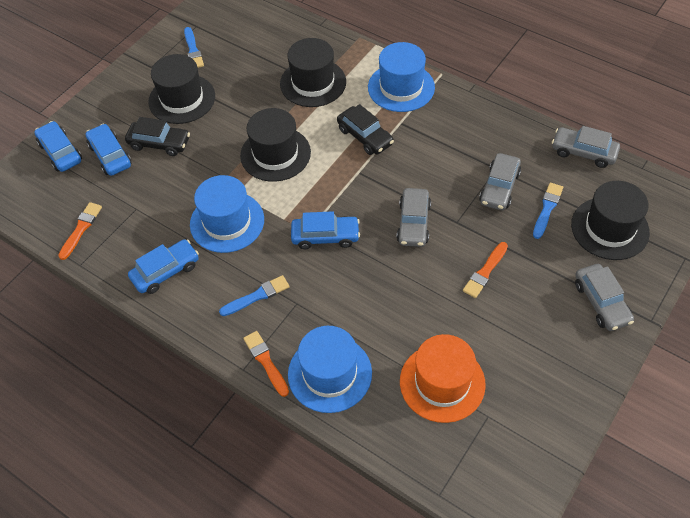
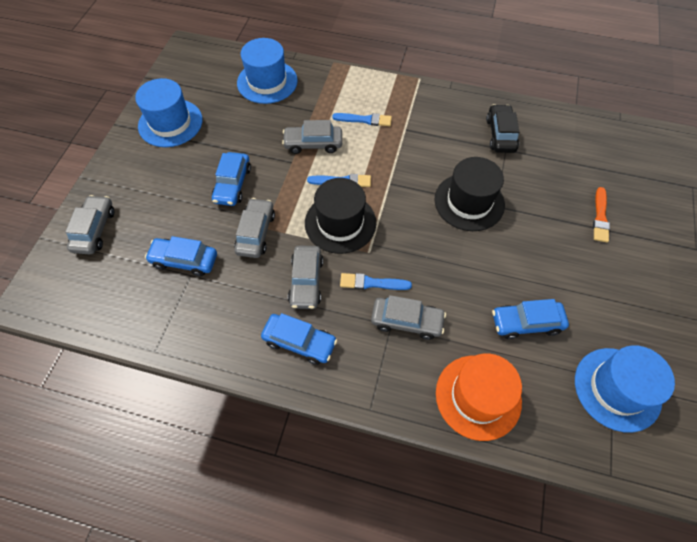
black car: 2 -> 1
black hat: 4 -> 2
grey car: 4 -> 5
orange brush: 3 -> 1

